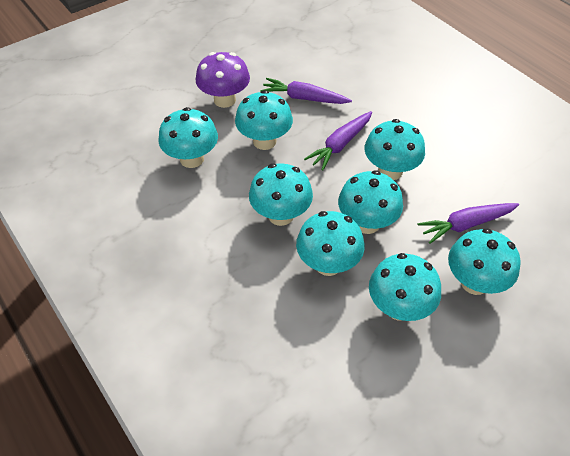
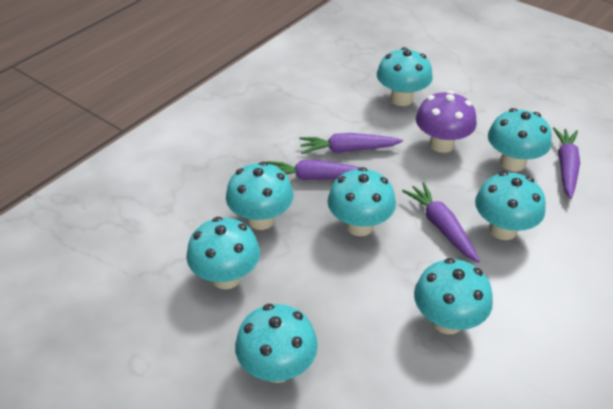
purple carrot: 3 -> 4

